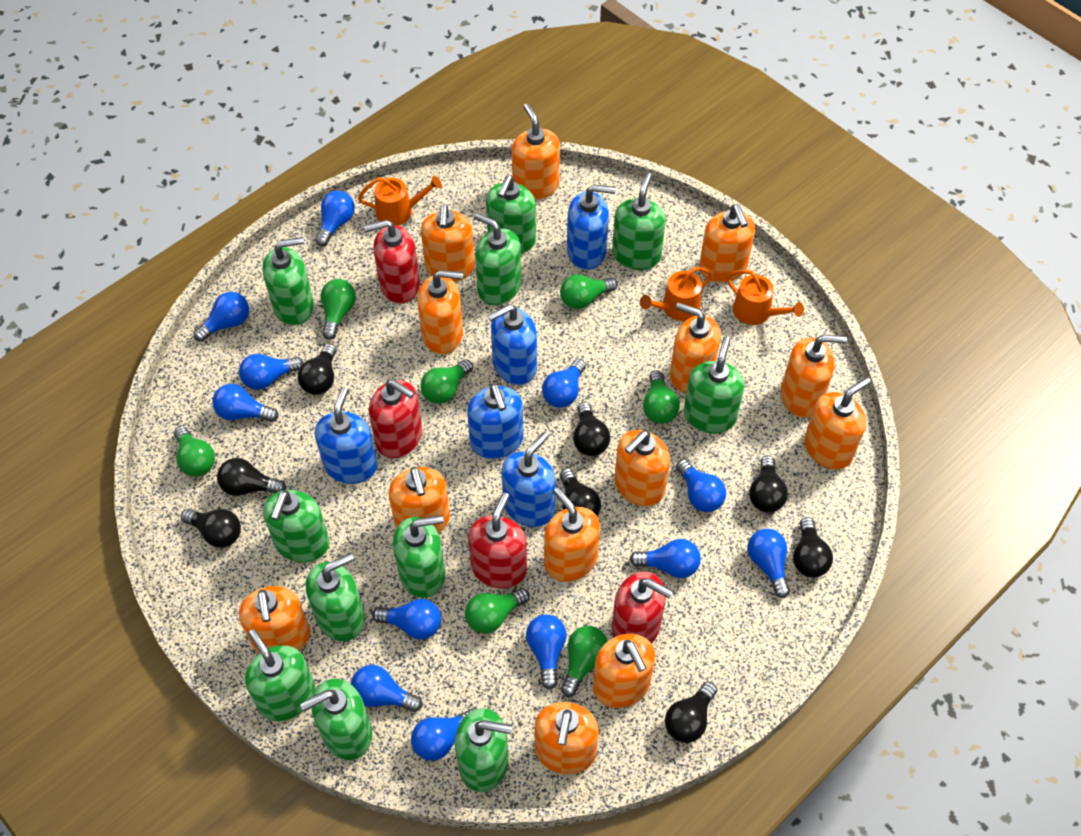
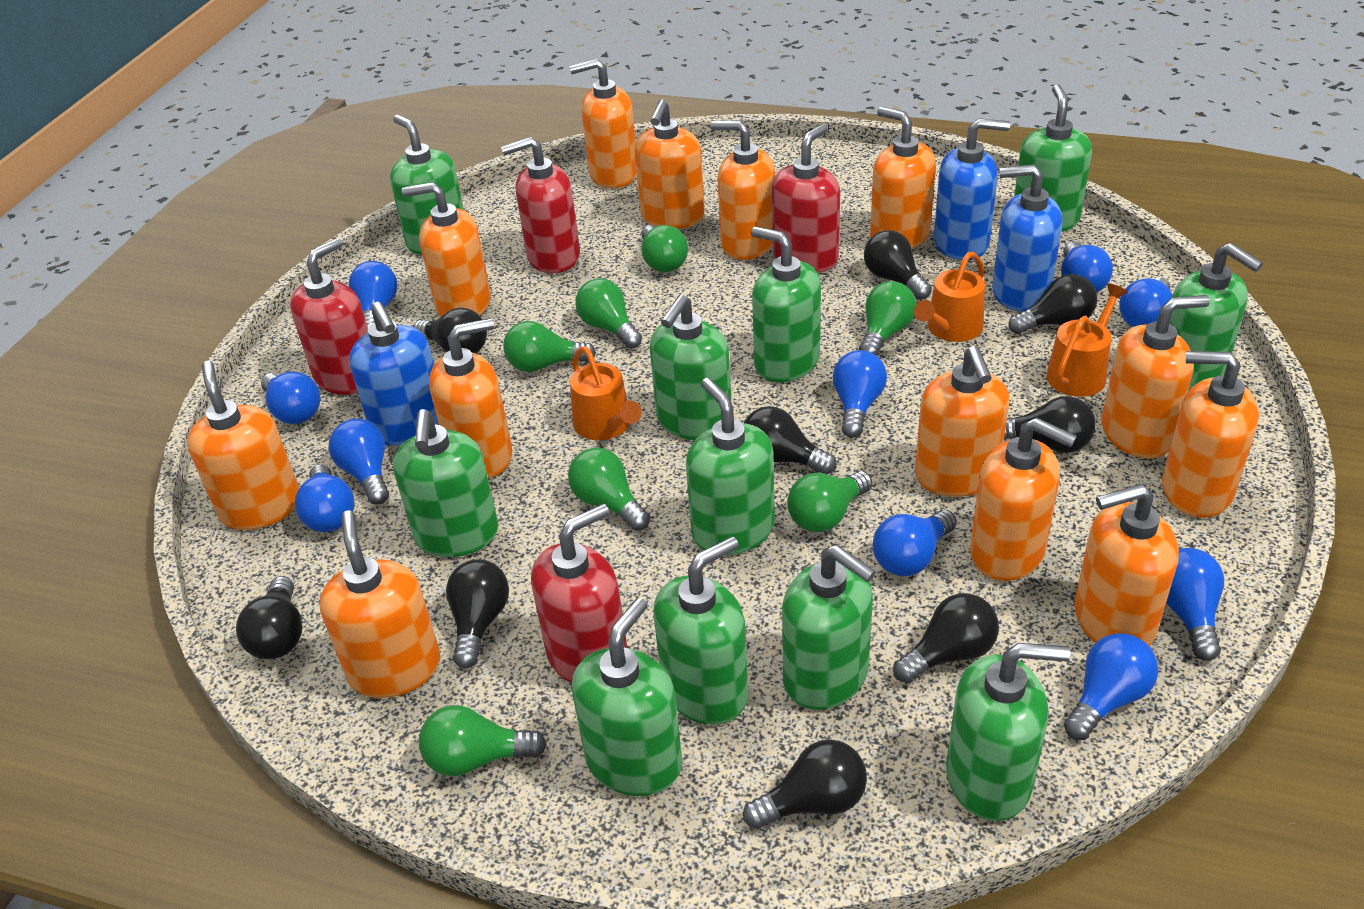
black light bulb: 8 -> 9
blue light bulb: 12 -> 10
blue soap dispenser: 5 -> 3

